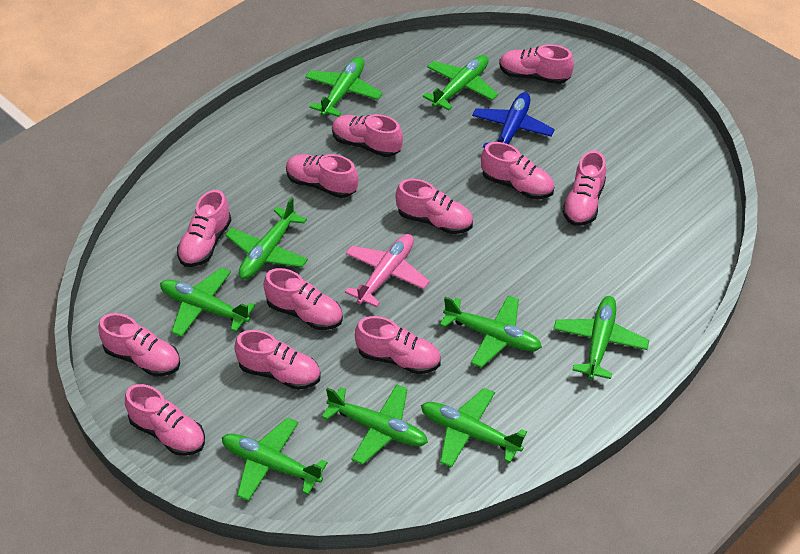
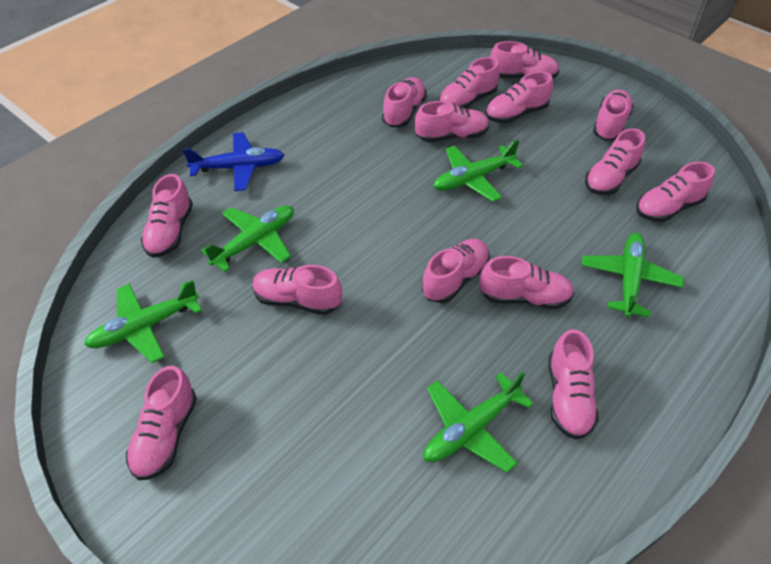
green plane: 9 -> 5
pink plane: 1 -> 0
pink shoe: 12 -> 14

